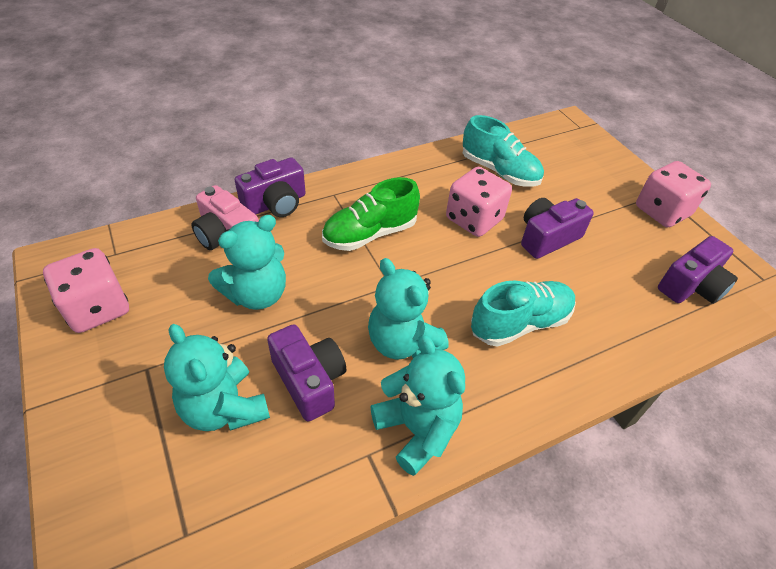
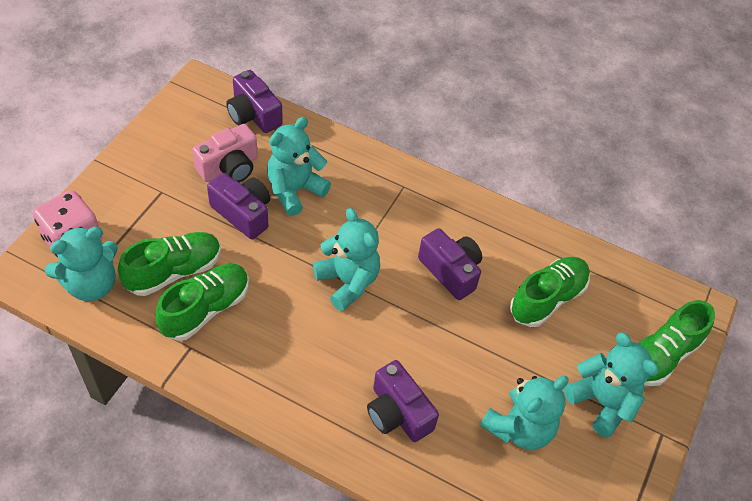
green shoe: 1 -> 4
pink dice: 3 -> 1
turquoise shoe: 2 -> 0
turquoise teddy bear: 4 -> 5

